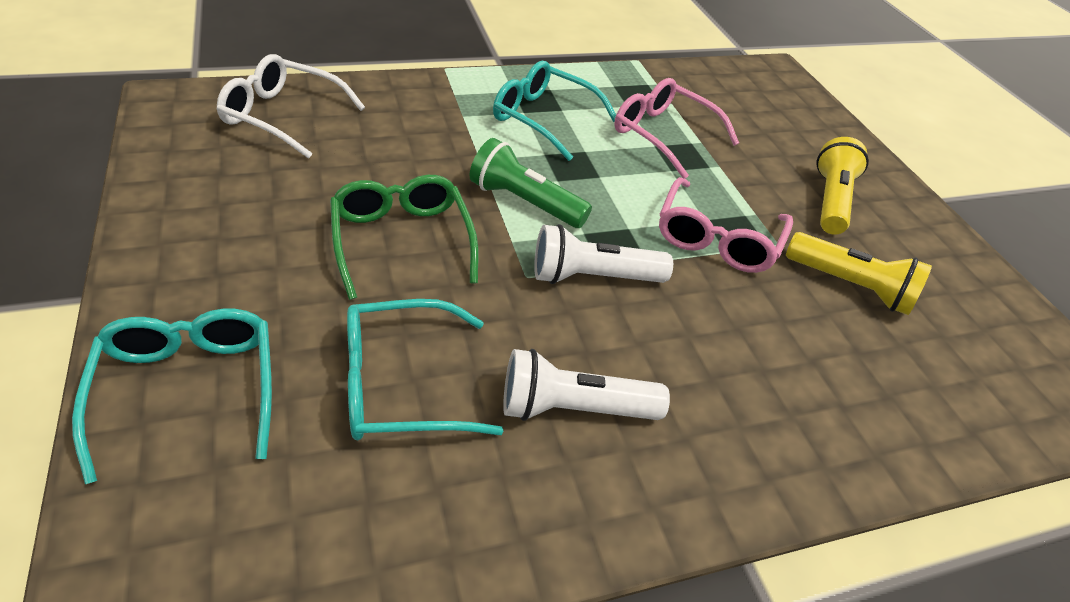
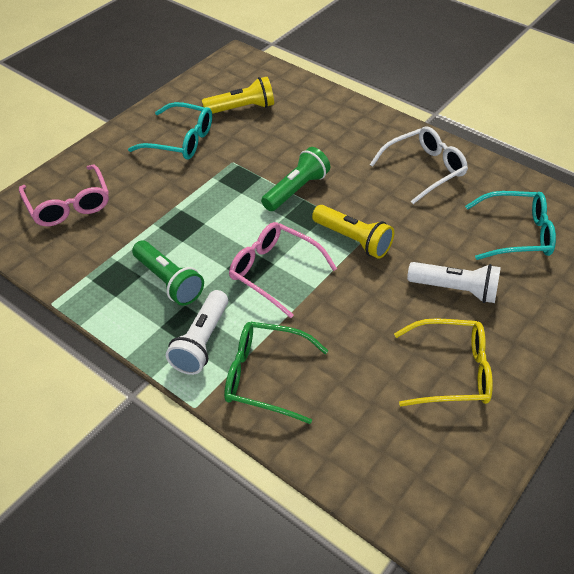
green flashlight: 1 -> 2
turquoise glasses: 3 -> 2
yellow glasses: 0 -> 1

